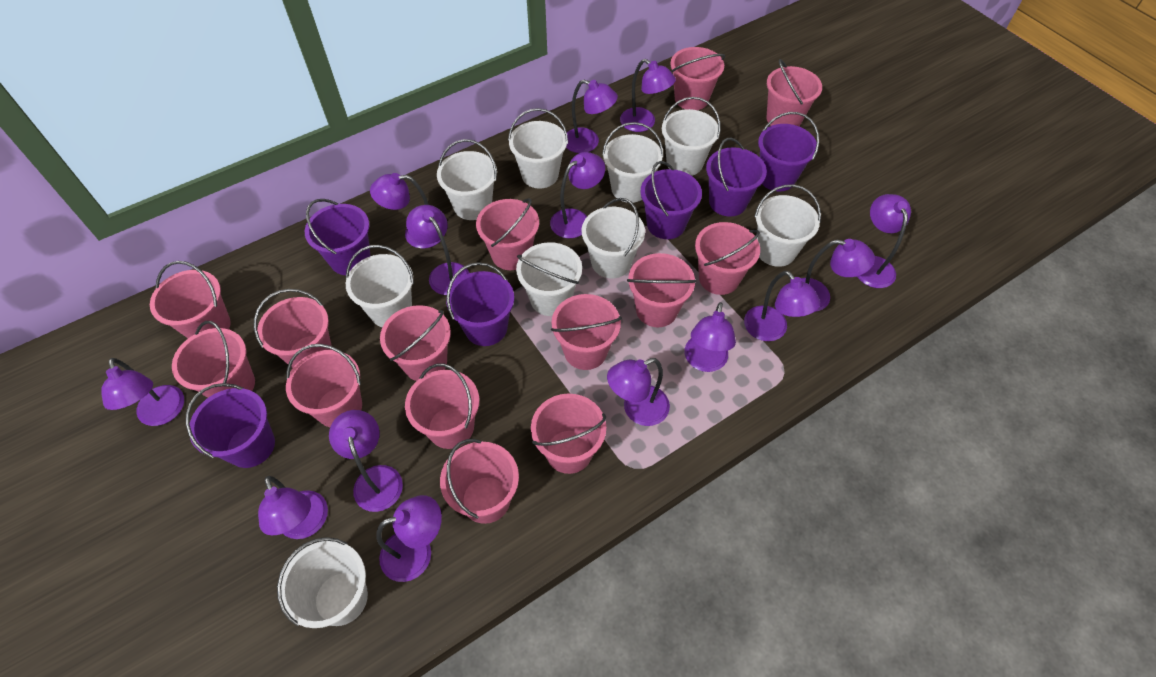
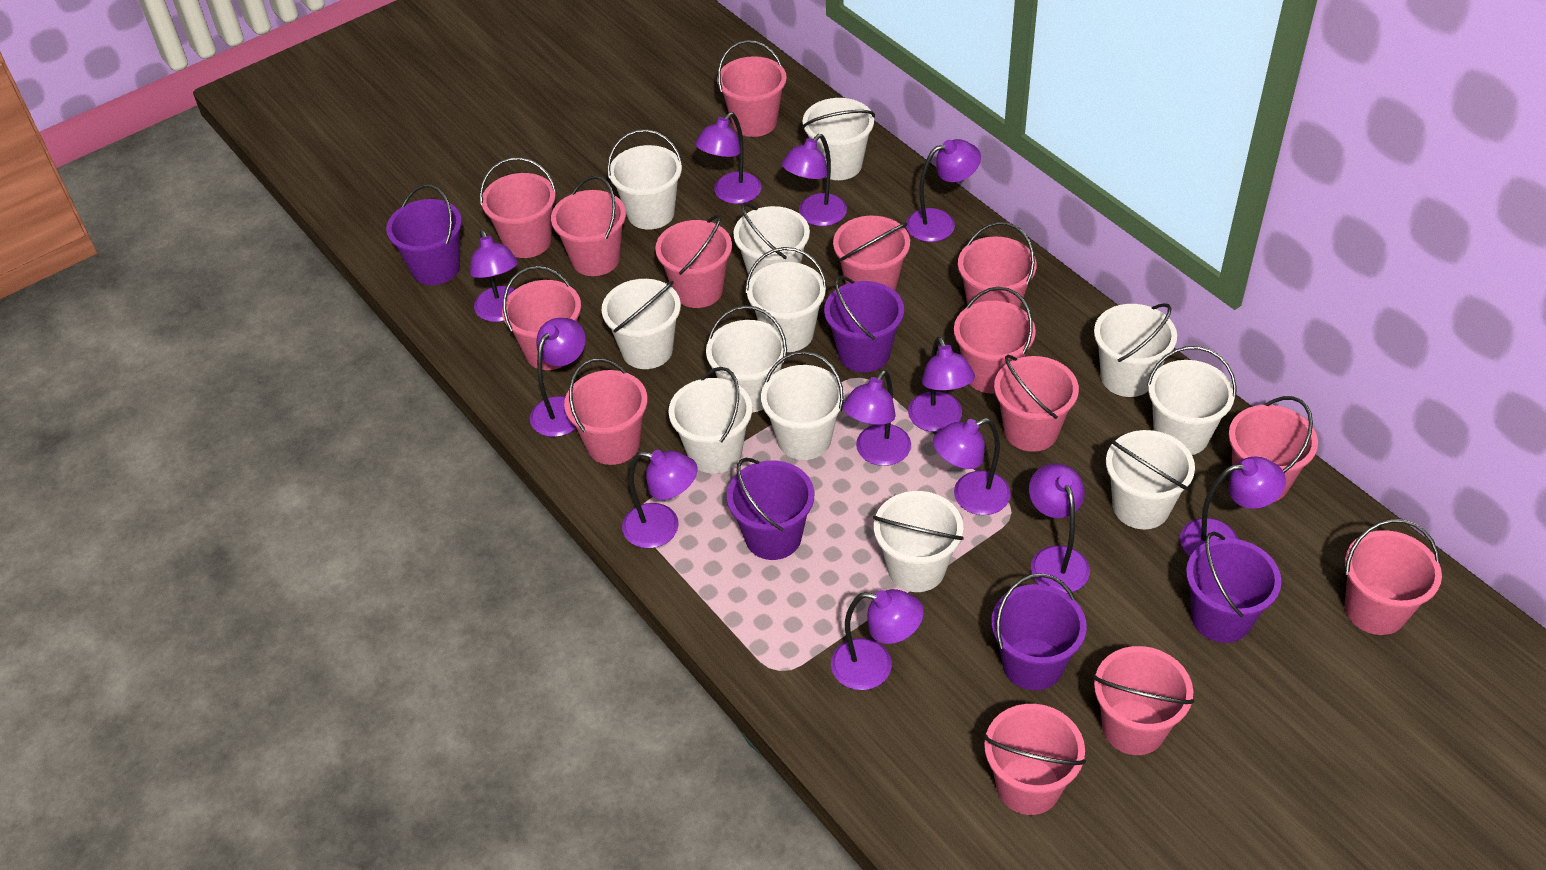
purple bucket: 6 -> 5
purple lamp: 14 -> 12
white bucket: 9 -> 12

